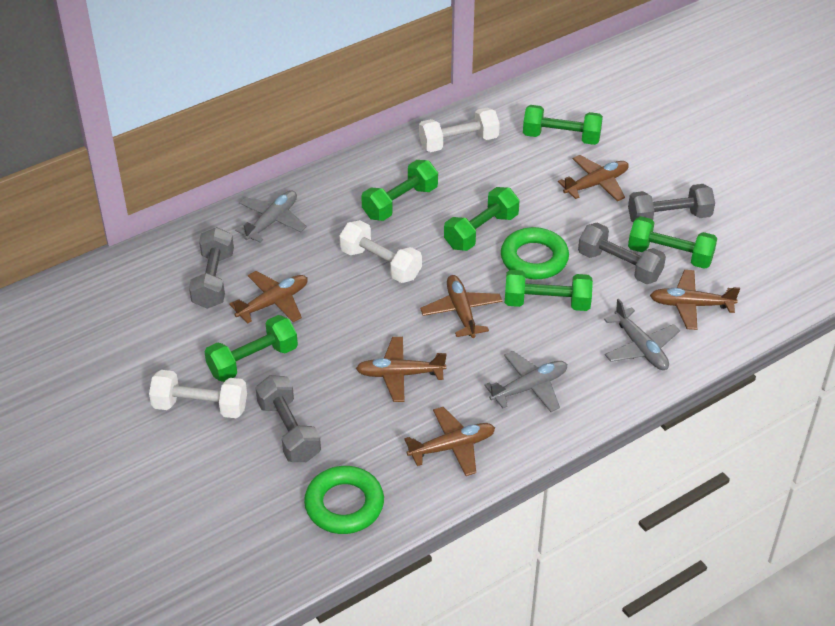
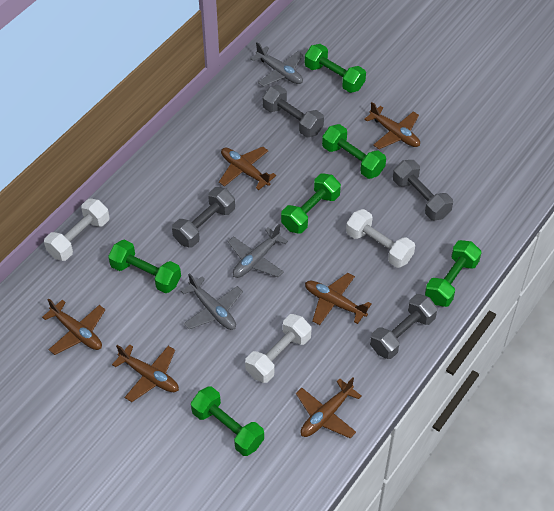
green ring: 2 -> 0

